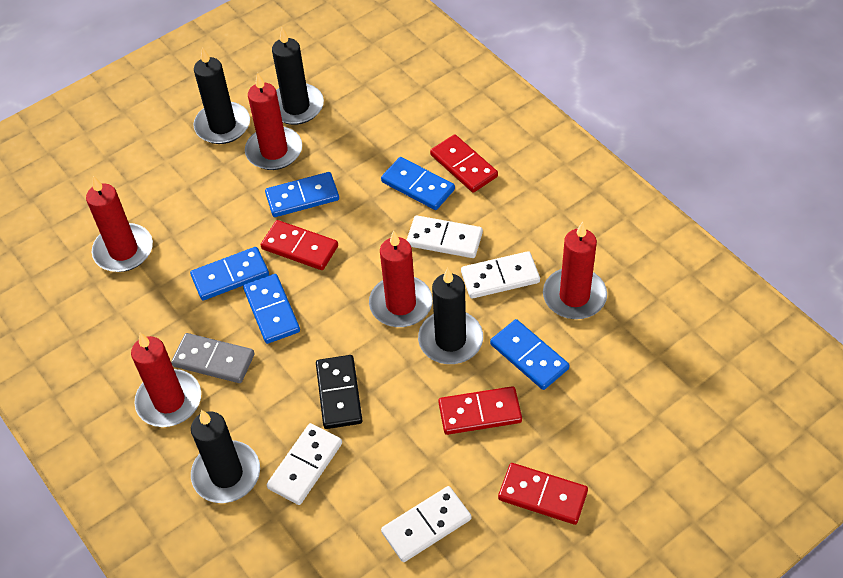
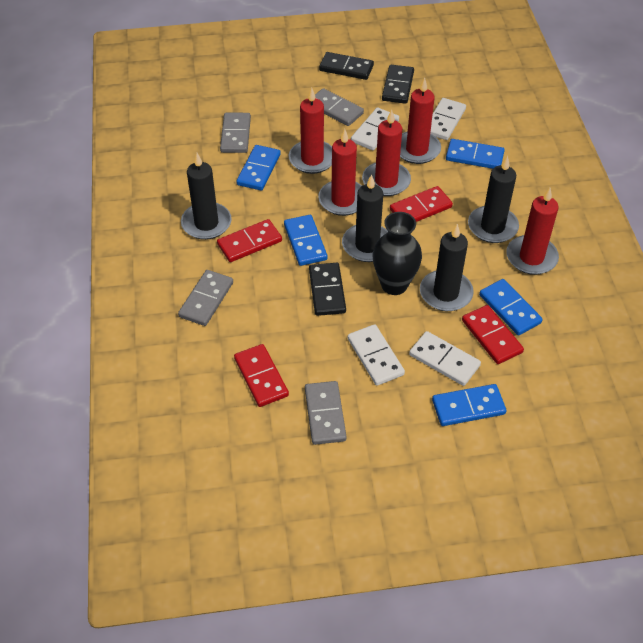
black domino: 1 -> 3
black vase: 0 -> 1
grey domino: 1 -> 4

